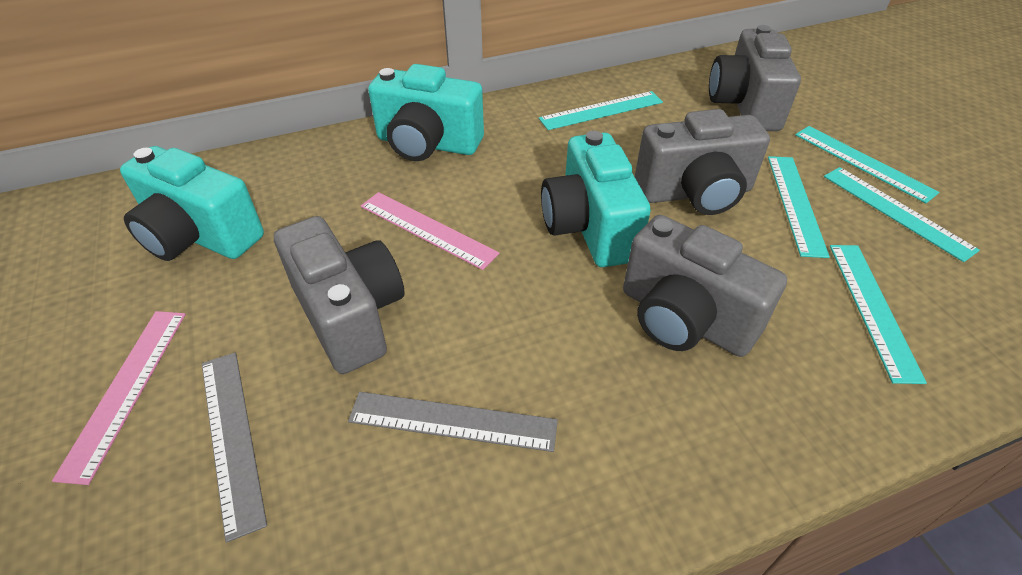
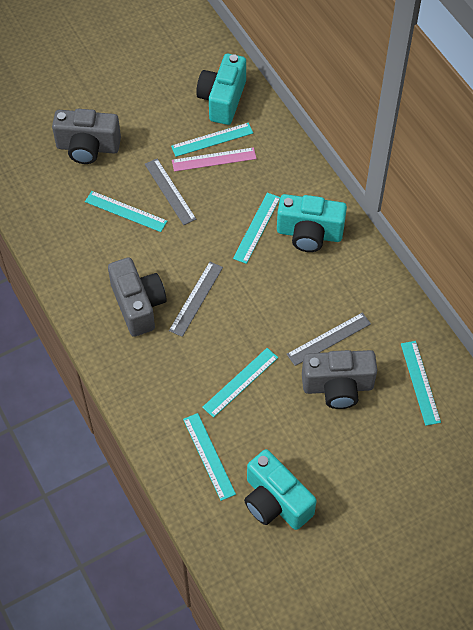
grey camera: 4 -> 3
grey ruler: 2 -> 3
pink ruler: 2 -> 1
turquoise ruler: 5 -> 6

